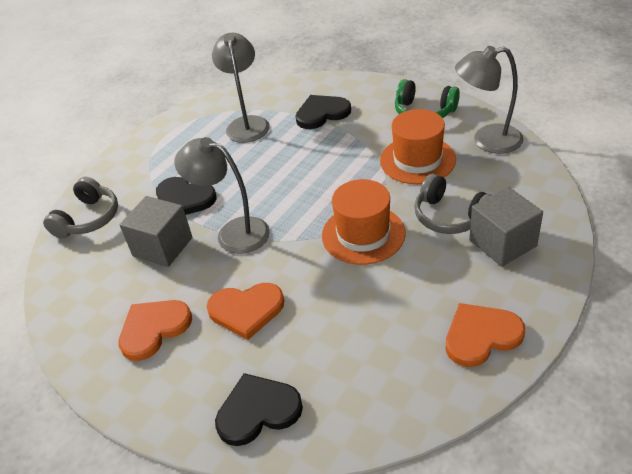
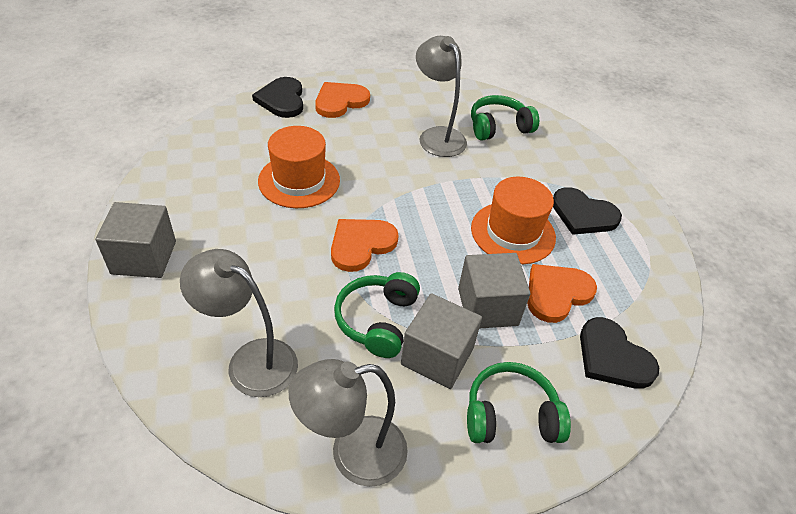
green headphones: 1 -> 3
grey cube: 2 -> 3
grey headphones: 2 -> 0

